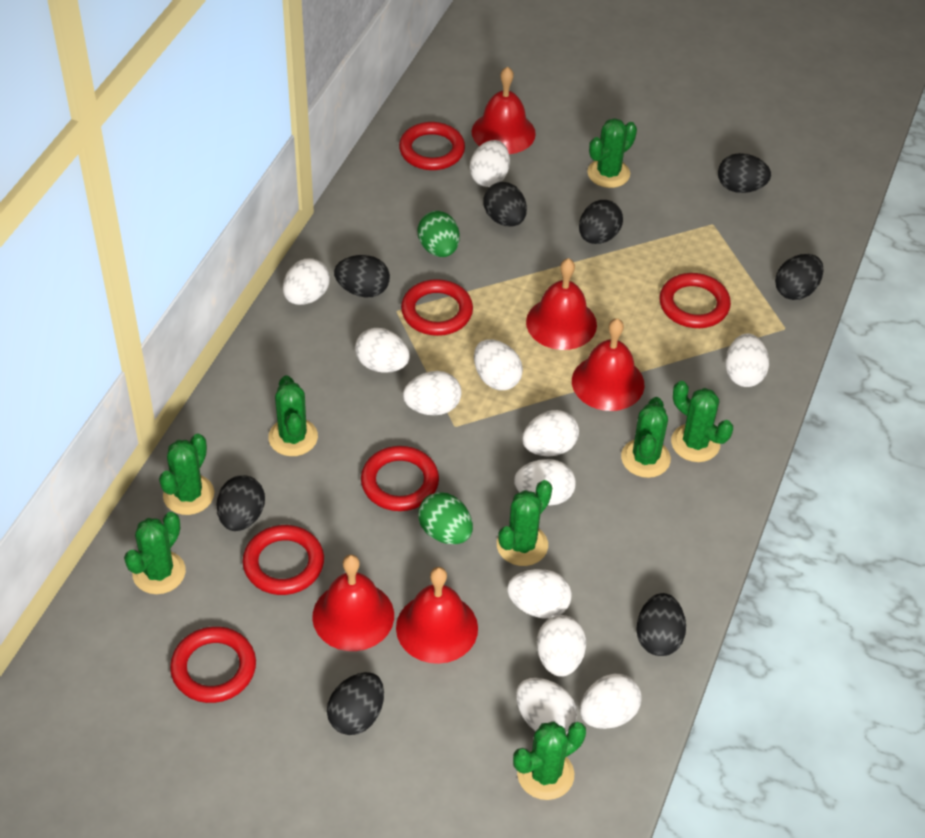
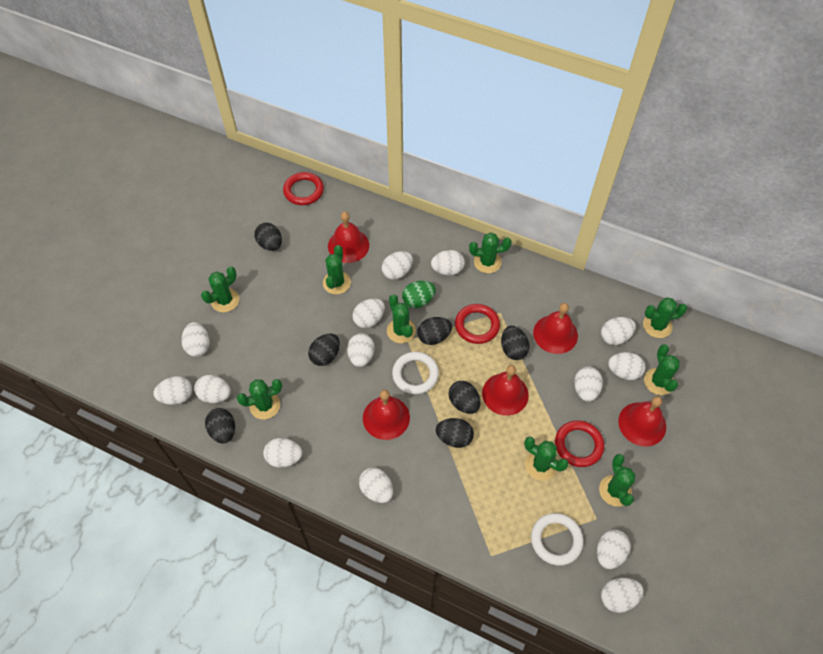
black egg: 8 -> 7
green cactus: 8 -> 9
green egg: 2 -> 1
red ring: 6 -> 3
white egg: 12 -> 14
white ring: 0 -> 2

